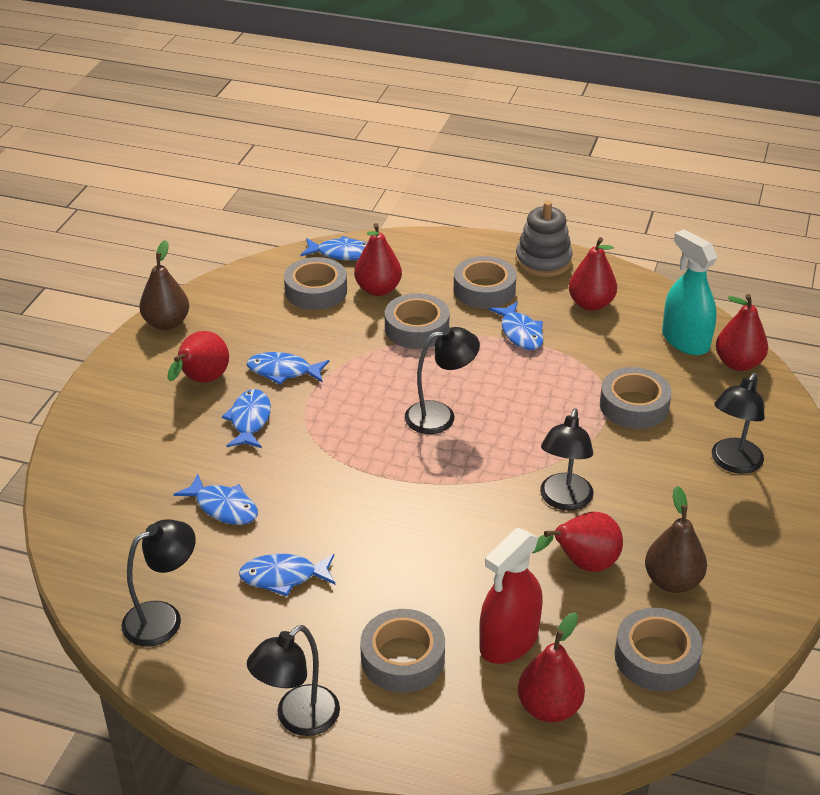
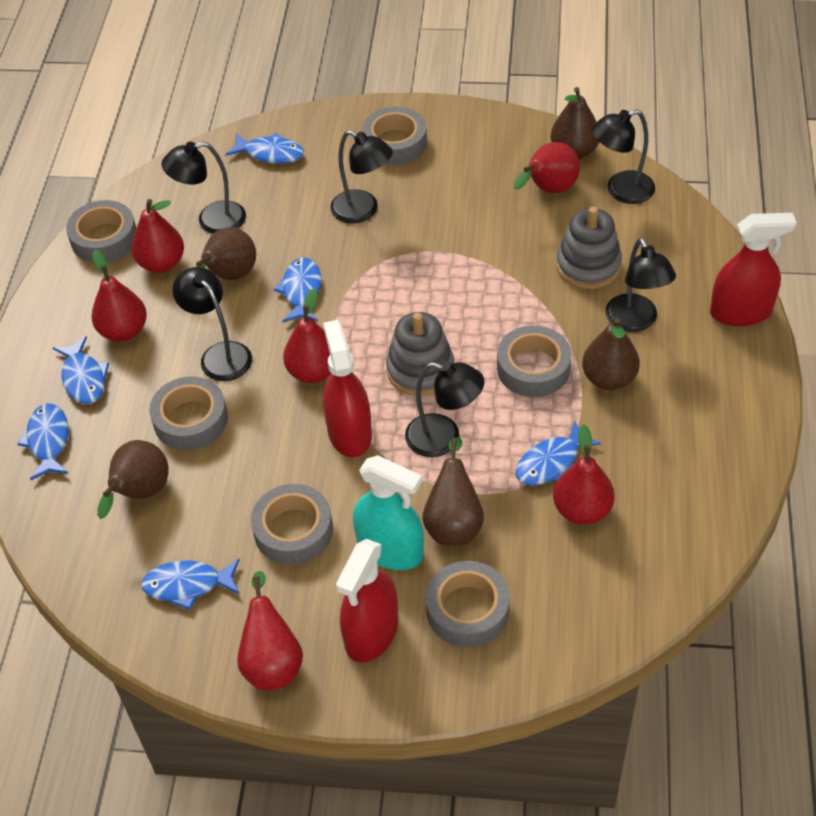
black lamp: 5 -> 6
brown pear: 2 -> 5
grey stacking toy: 1 -> 2
red spray bottle: 1 -> 3

